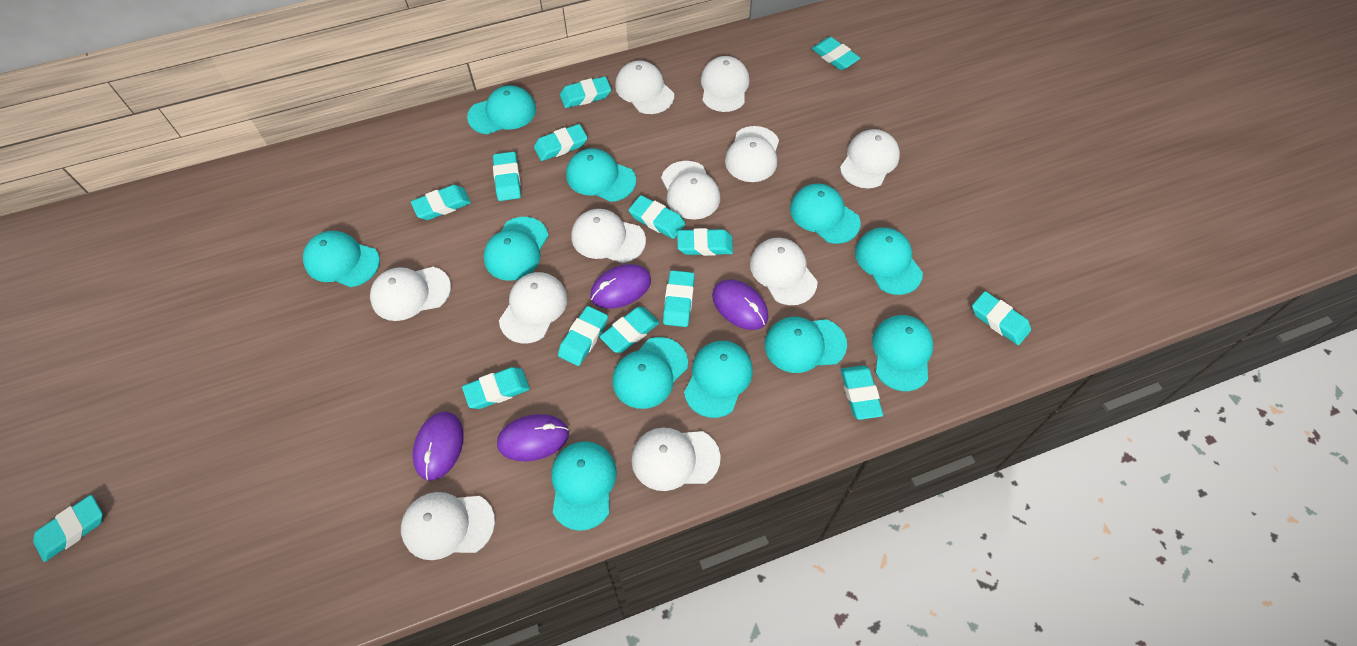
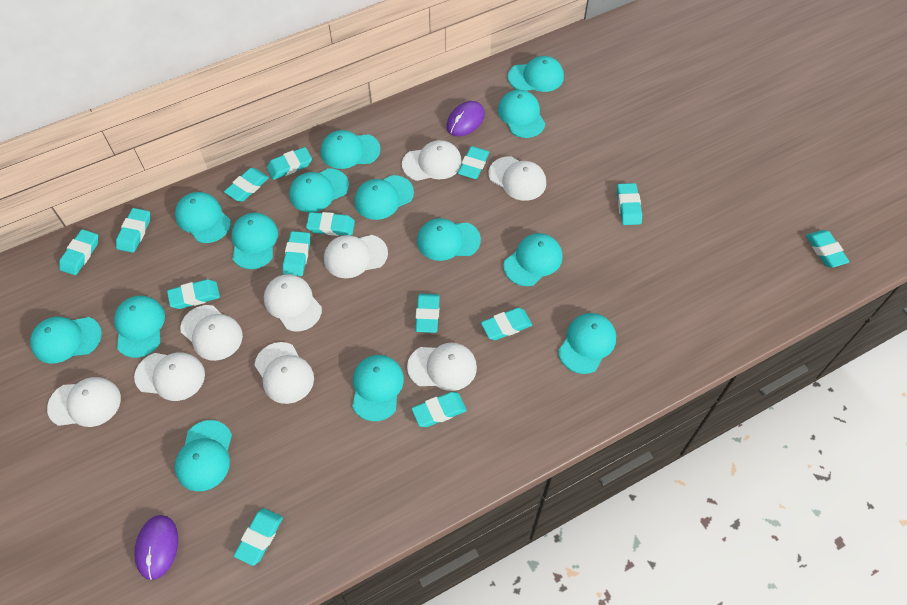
purple mouse: 4 -> 2
turquoise cap: 11 -> 14
white cap: 11 -> 9

